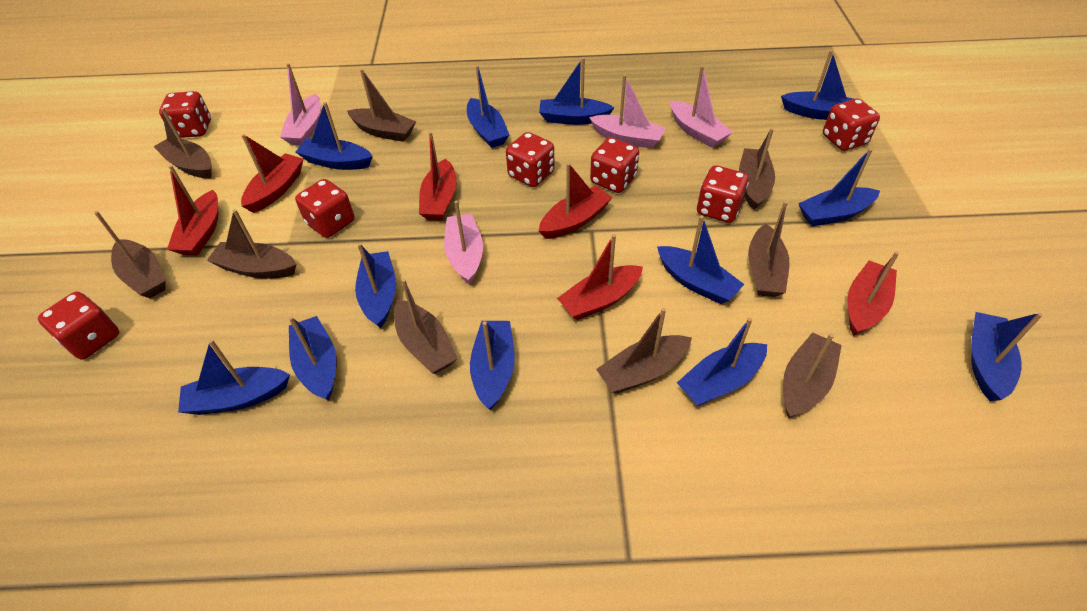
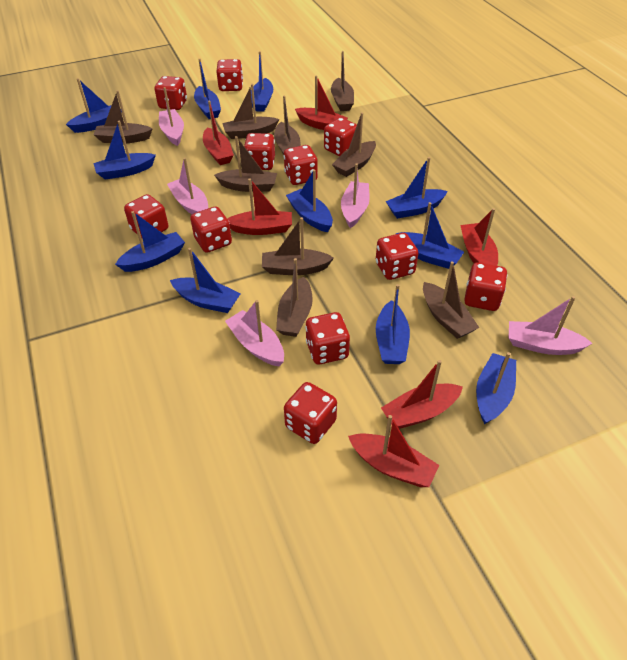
blue boat: 12 -> 11
pink boat: 4 -> 5
red dice: 7 -> 11

